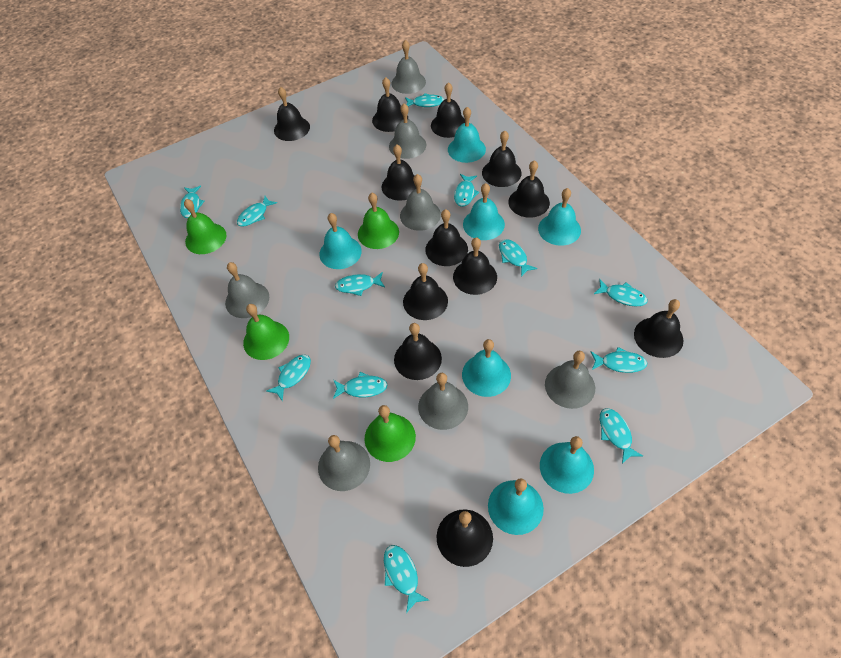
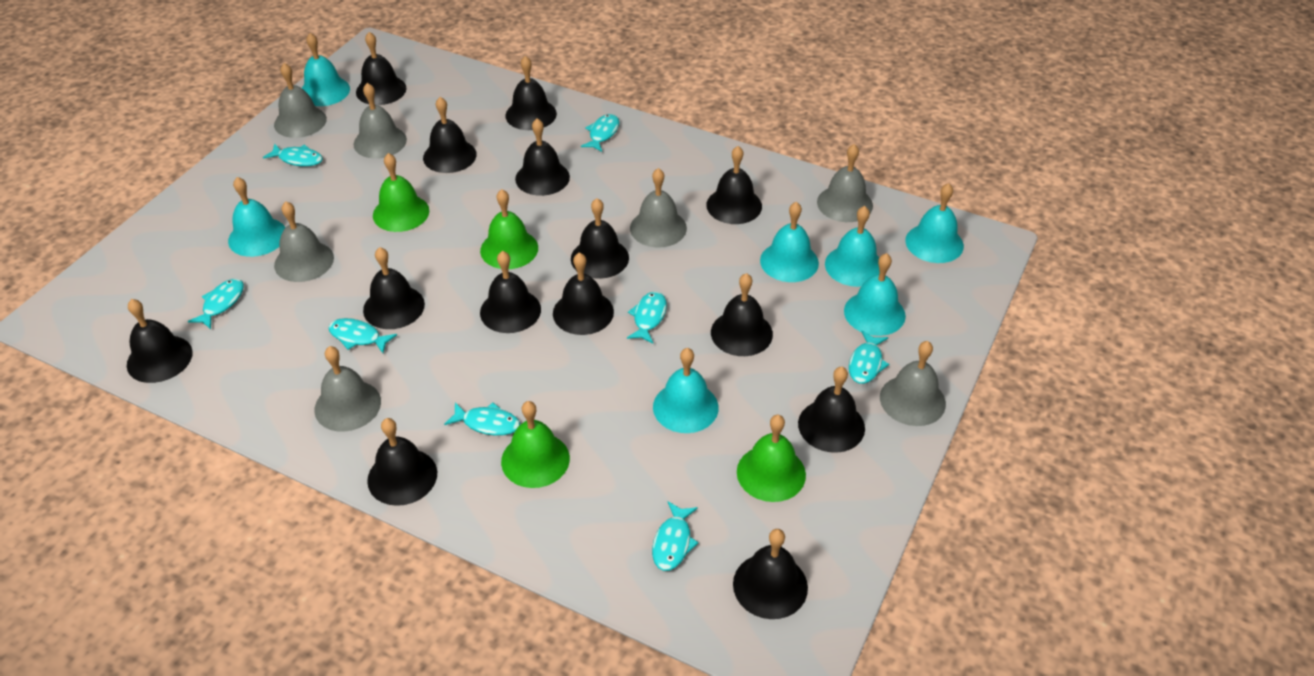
black bell: 12 -> 14
turquoise fish: 12 -> 8

